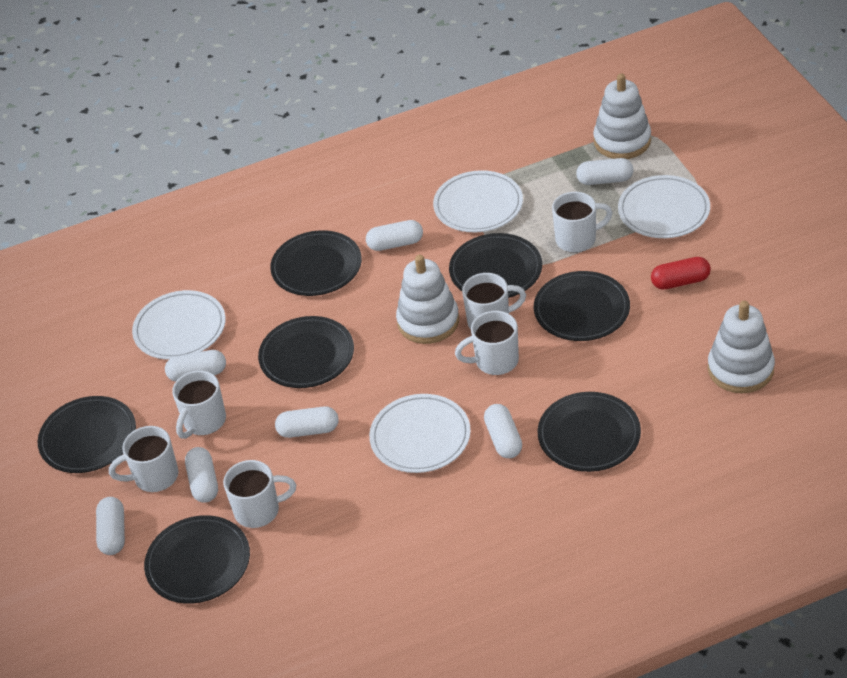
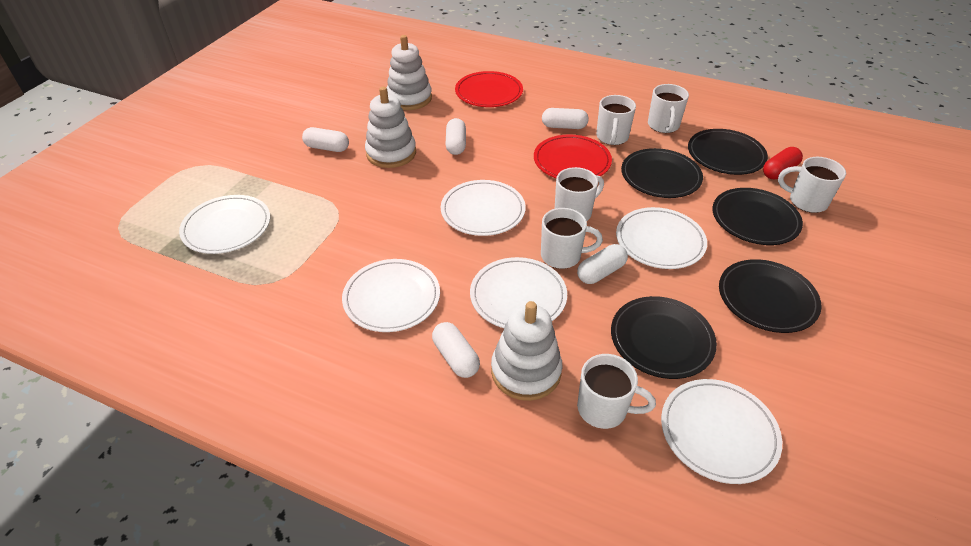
black plate: 7 -> 5
red plate: 0 -> 2
white capsule: 7 -> 5
white plate: 4 -> 6

